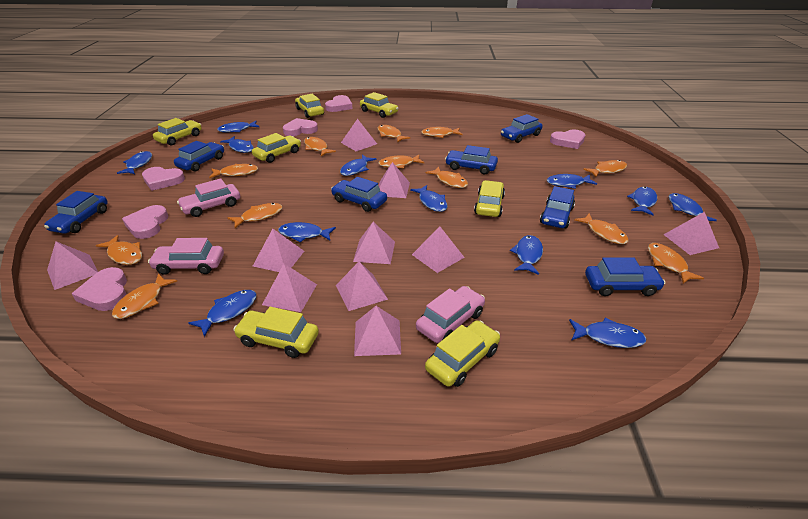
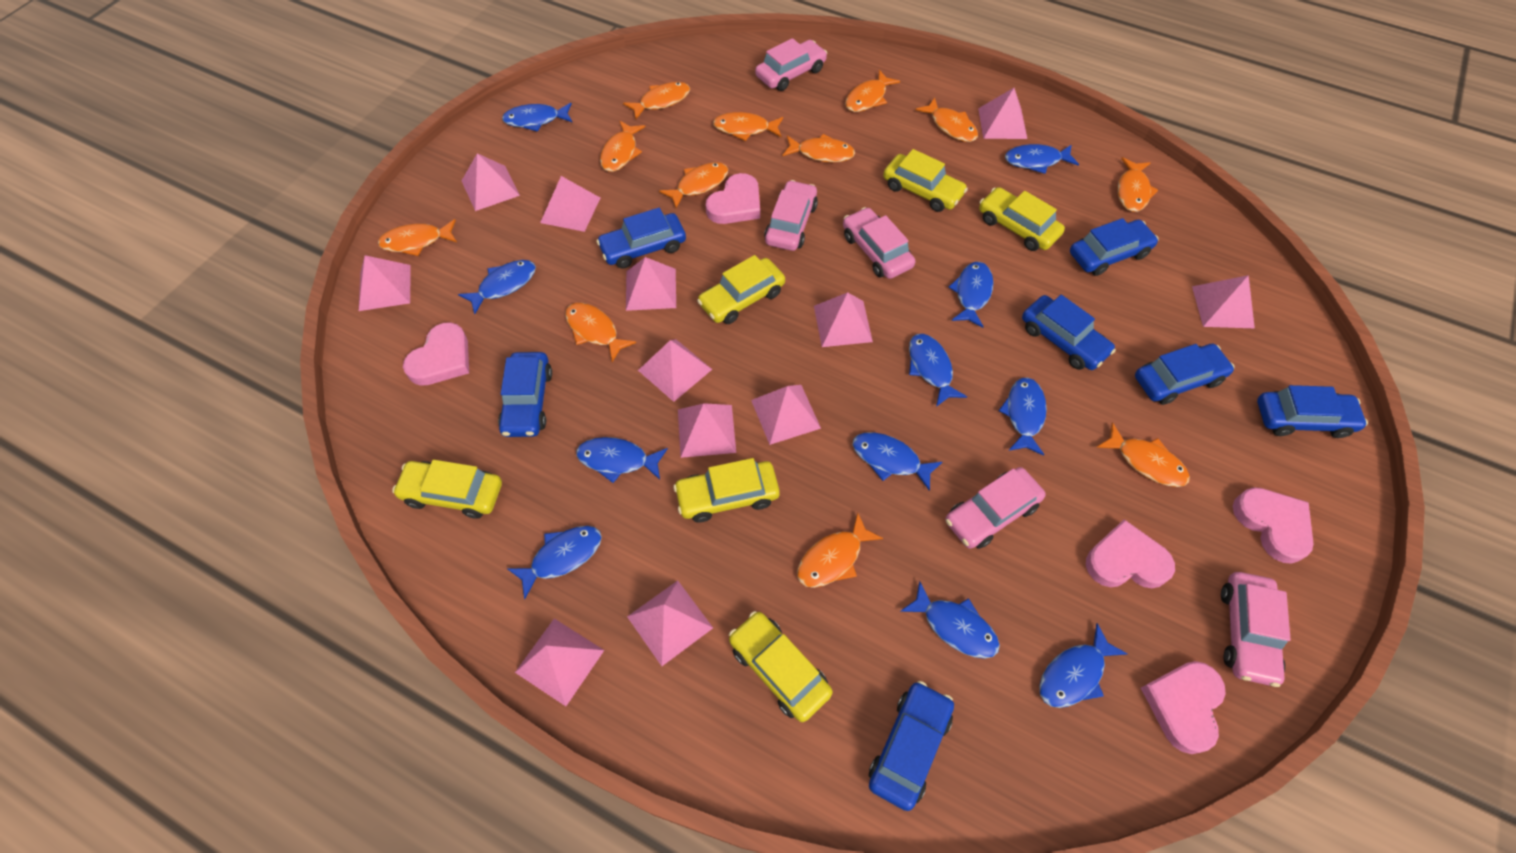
blue fish: 12 -> 11
pink car: 3 -> 5
pink heart: 6 -> 5
pink pyramid: 10 -> 12
yellow car: 7 -> 6

